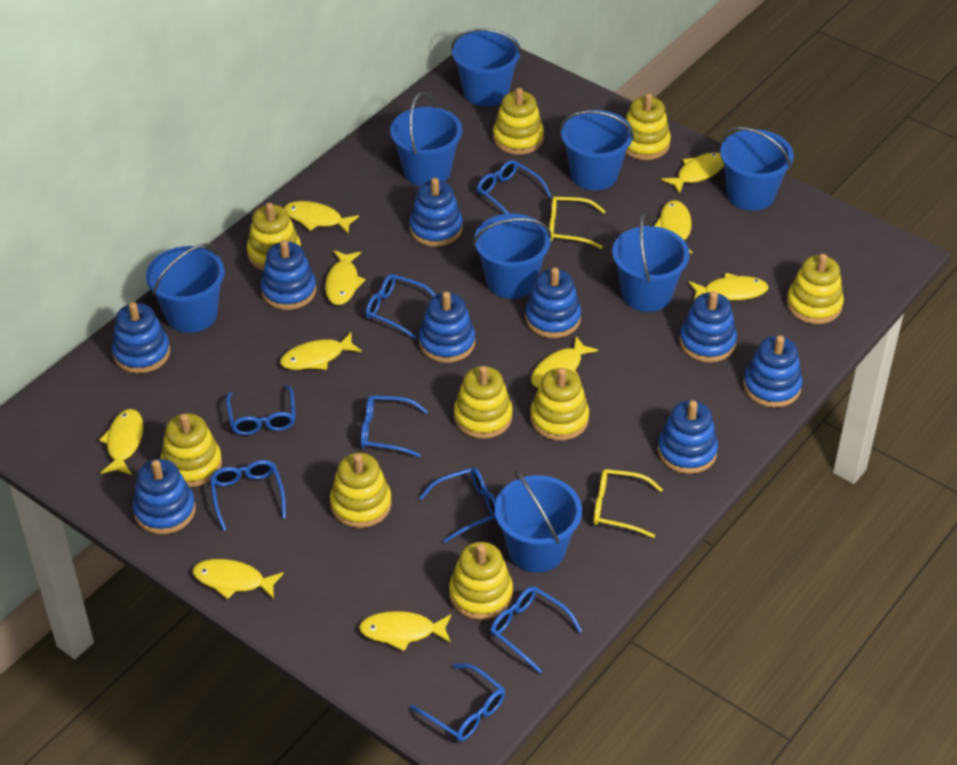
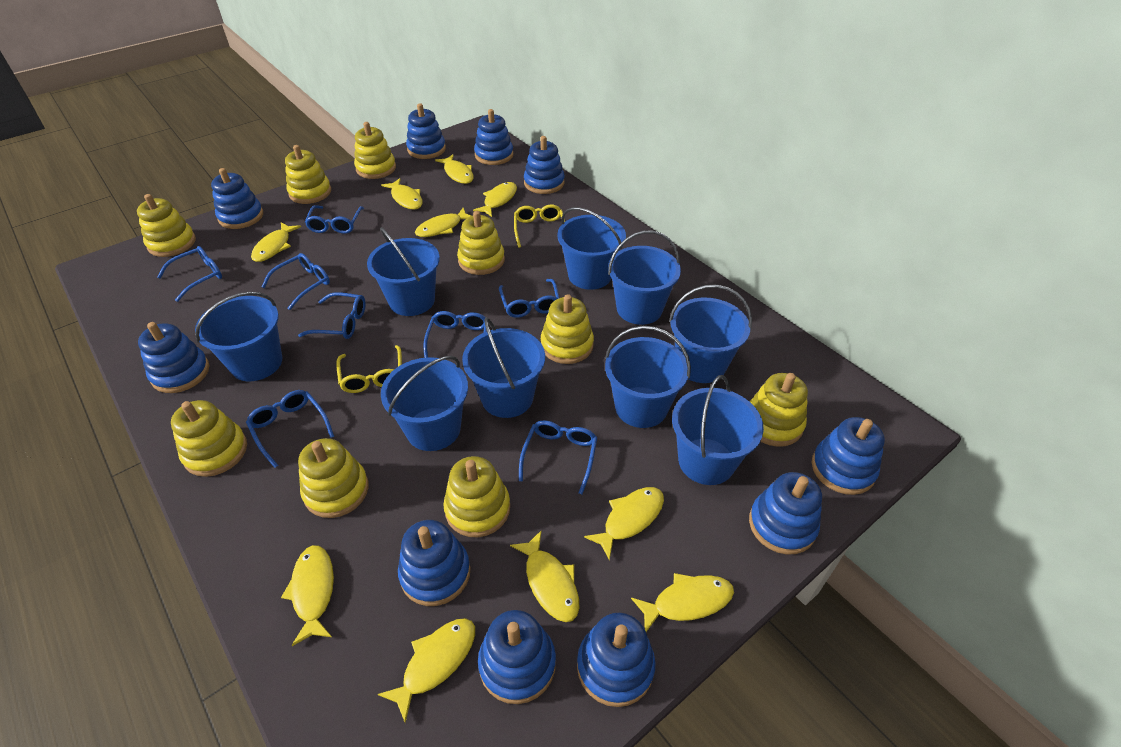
blue bucket: 8 -> 9
blue stacking toy: 9 -> 10

